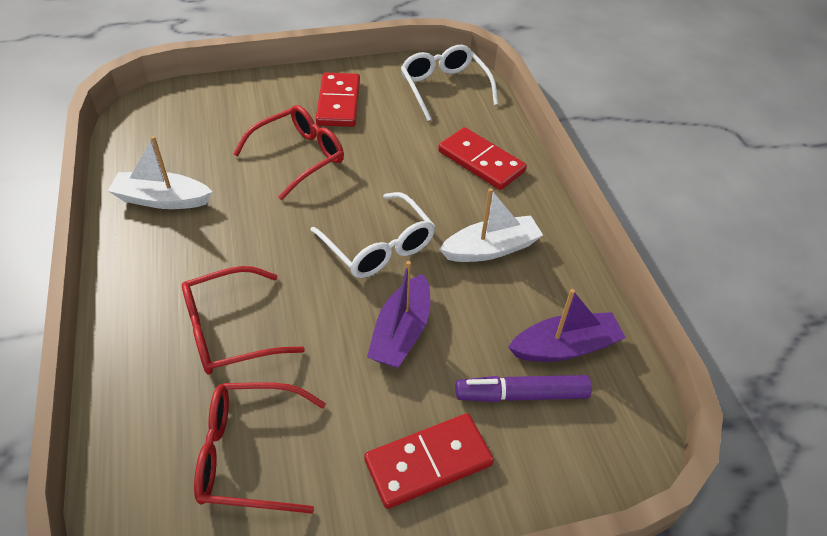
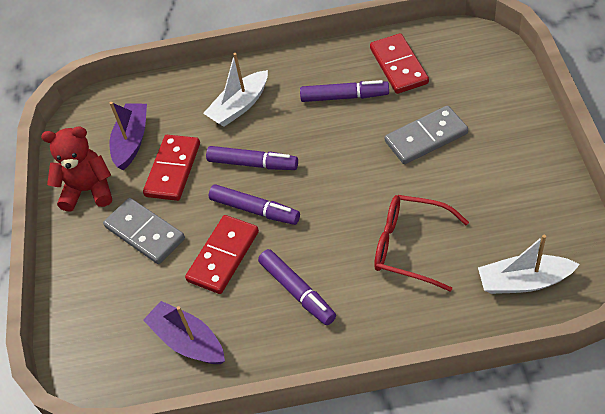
grey domino: 0 -> 2
purple marker: 1 -> 4
red glasses: 3 -> 1
red teddy bear: 0 -> 1
white glasses: 2 -> 0

